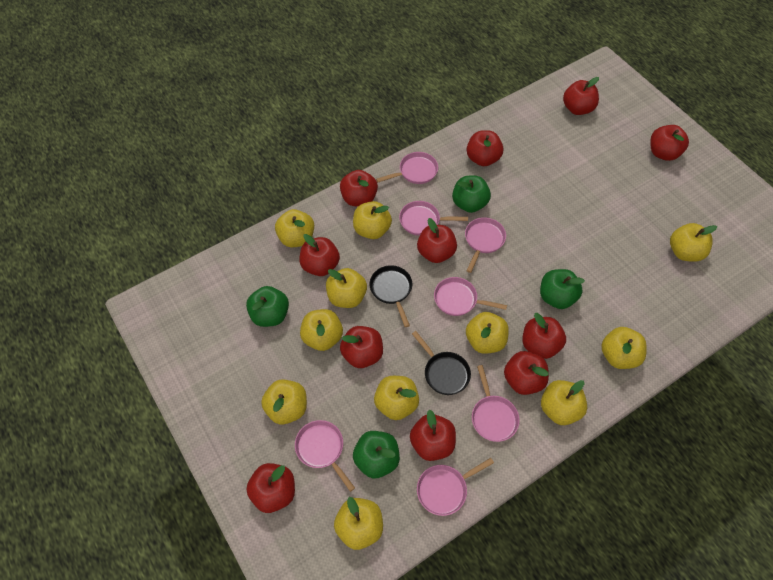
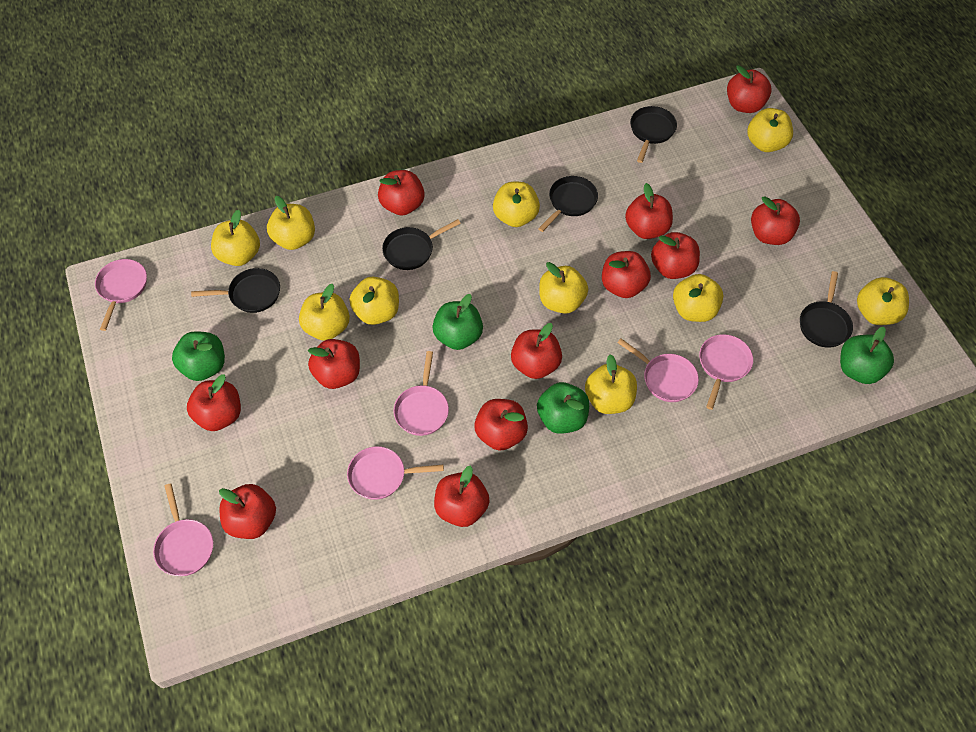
black pan: 2 -> 5
pink pan: 7 -> 6
red apple: 11 -> 12
yellow apple: 11 -> 10

